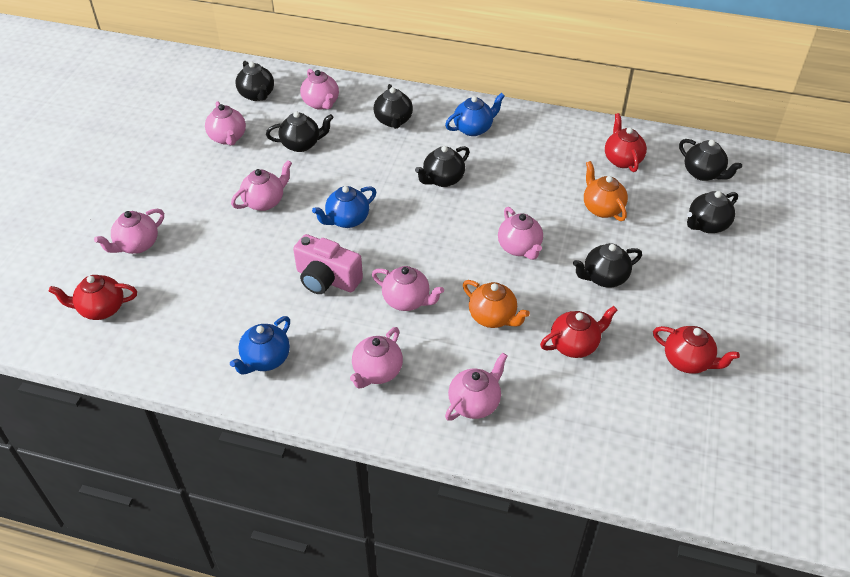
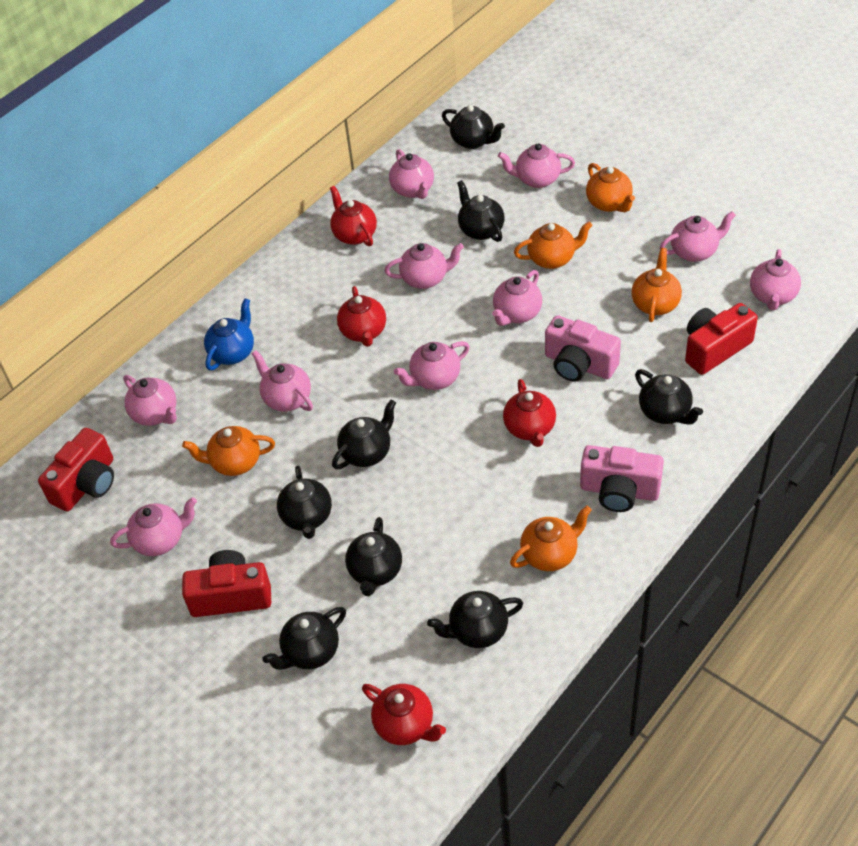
black teapot: 7 -> 8
blue teapot: 3 -> 1
orange teapot: 2 -> 5
pink camera: 1 -> 2
pink teapot: 8 -> 10
red camera: 0 -> 3

